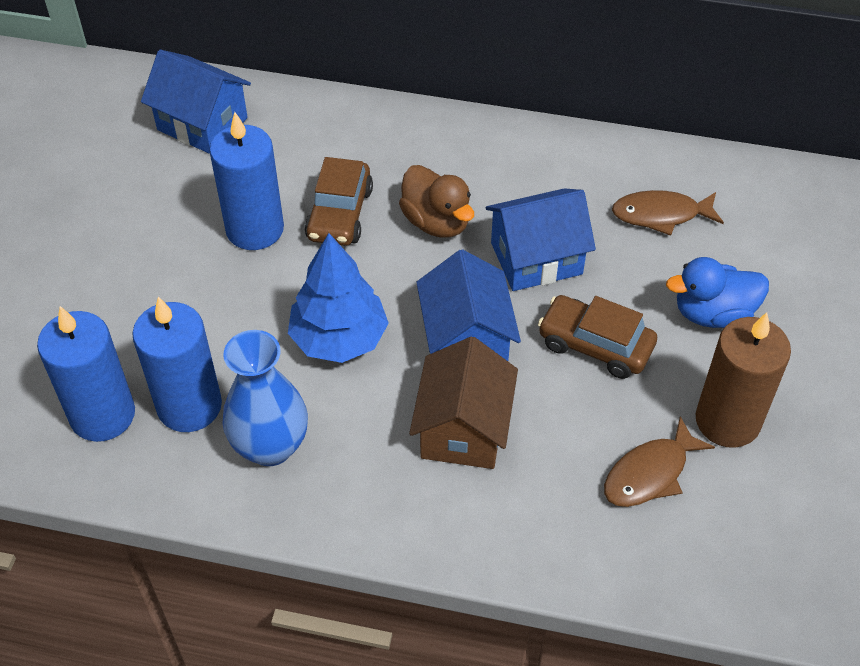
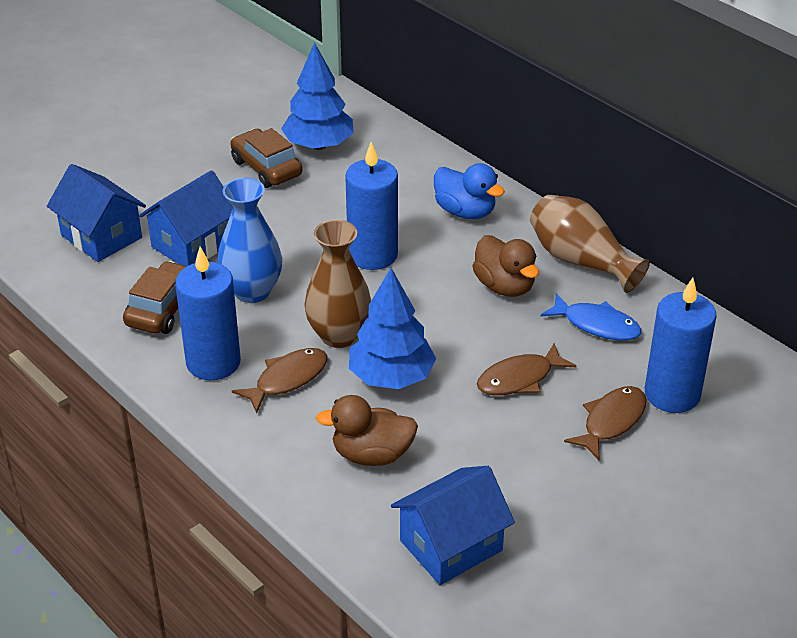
blue fish: 0 -> 1
blue tree: 1 -> 2
brown candle: 1 -> 0
brown duck: 1 -> 2
brown fish: 2 -> 3
brown house: 1 -> 0
brown vase: 0 -> 2

